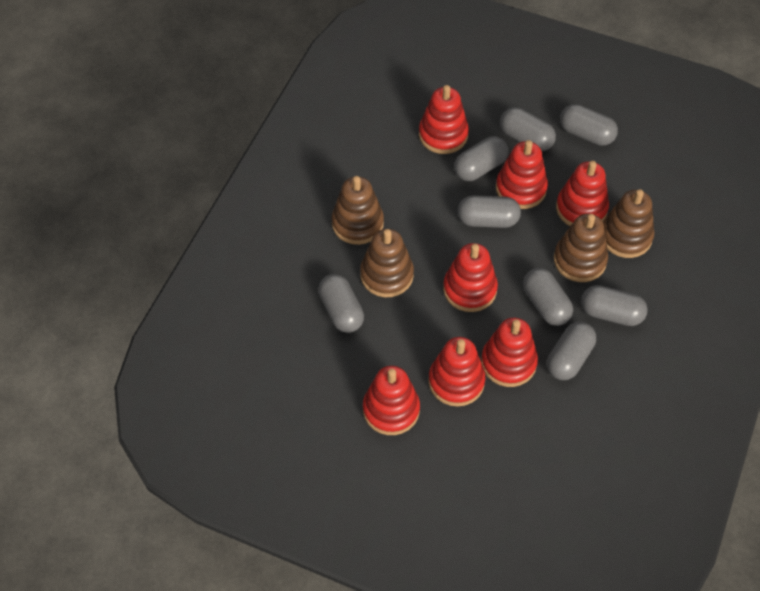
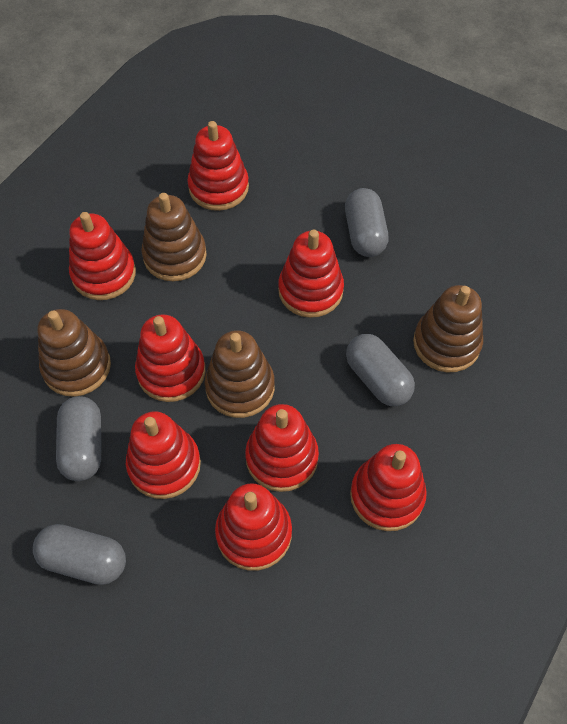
grey capsule: 8 -> 4
red stacking toy: 7 -> 8

